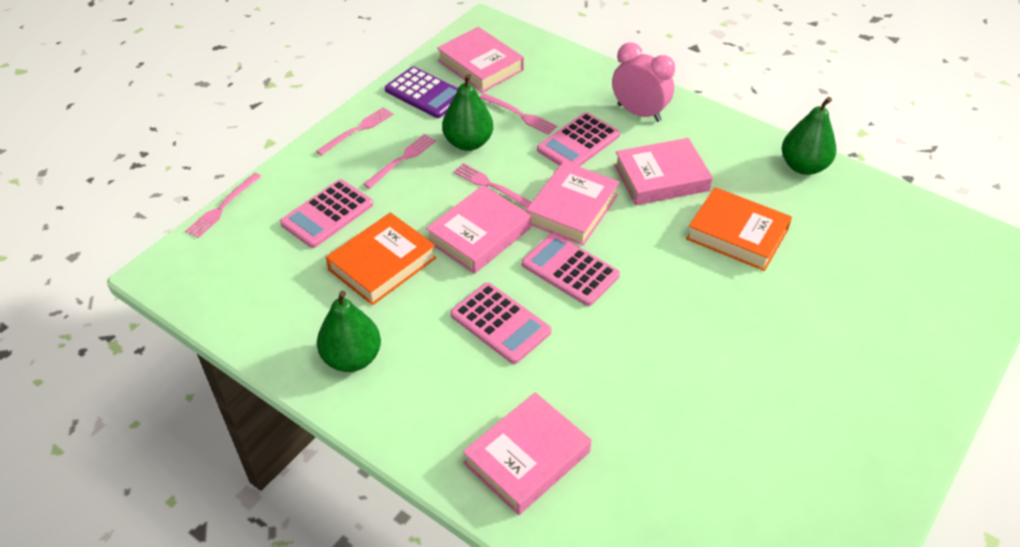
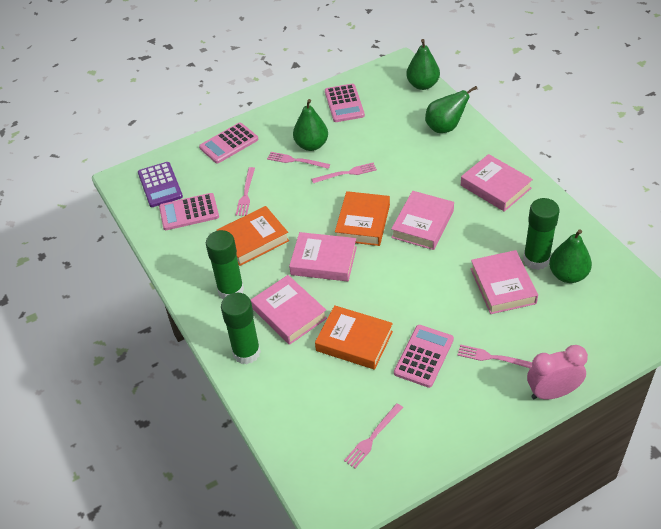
green glue stick: 0 -> 3
green pear: 3 -> 4
orange book: 2 -> 3

